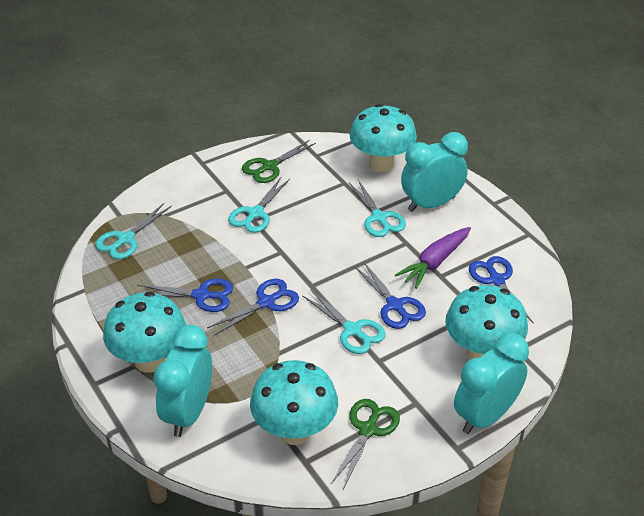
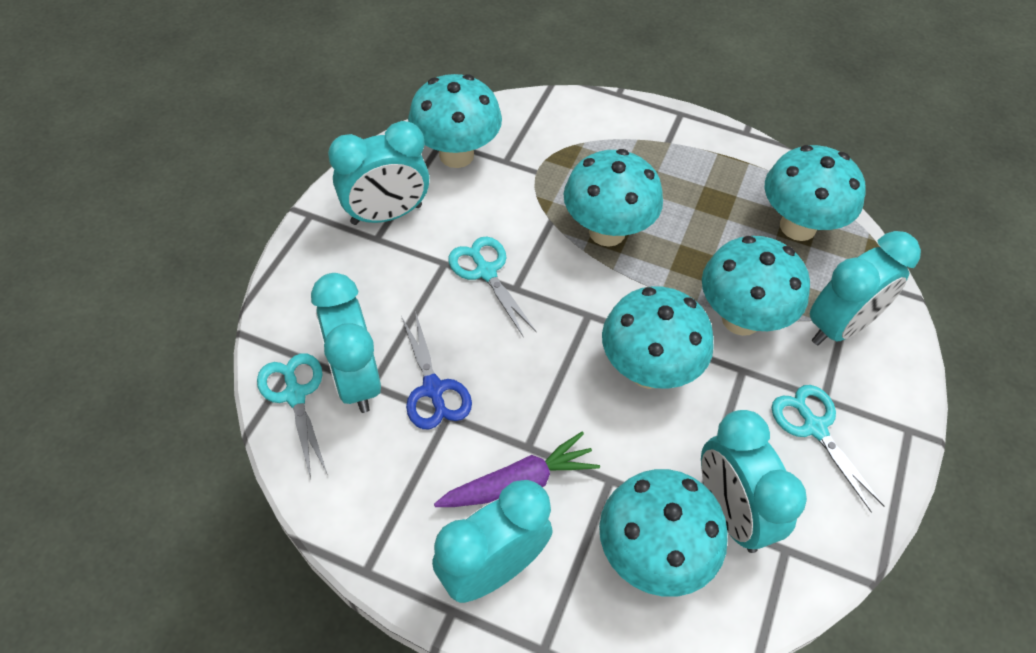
blue scissors: 4 -> 1
green scissors: 2 -> 0
turquoise clock: 3 -> 5
turquoise mushroom: 4 -> 6
turquoise scissors: 4 -> 3

